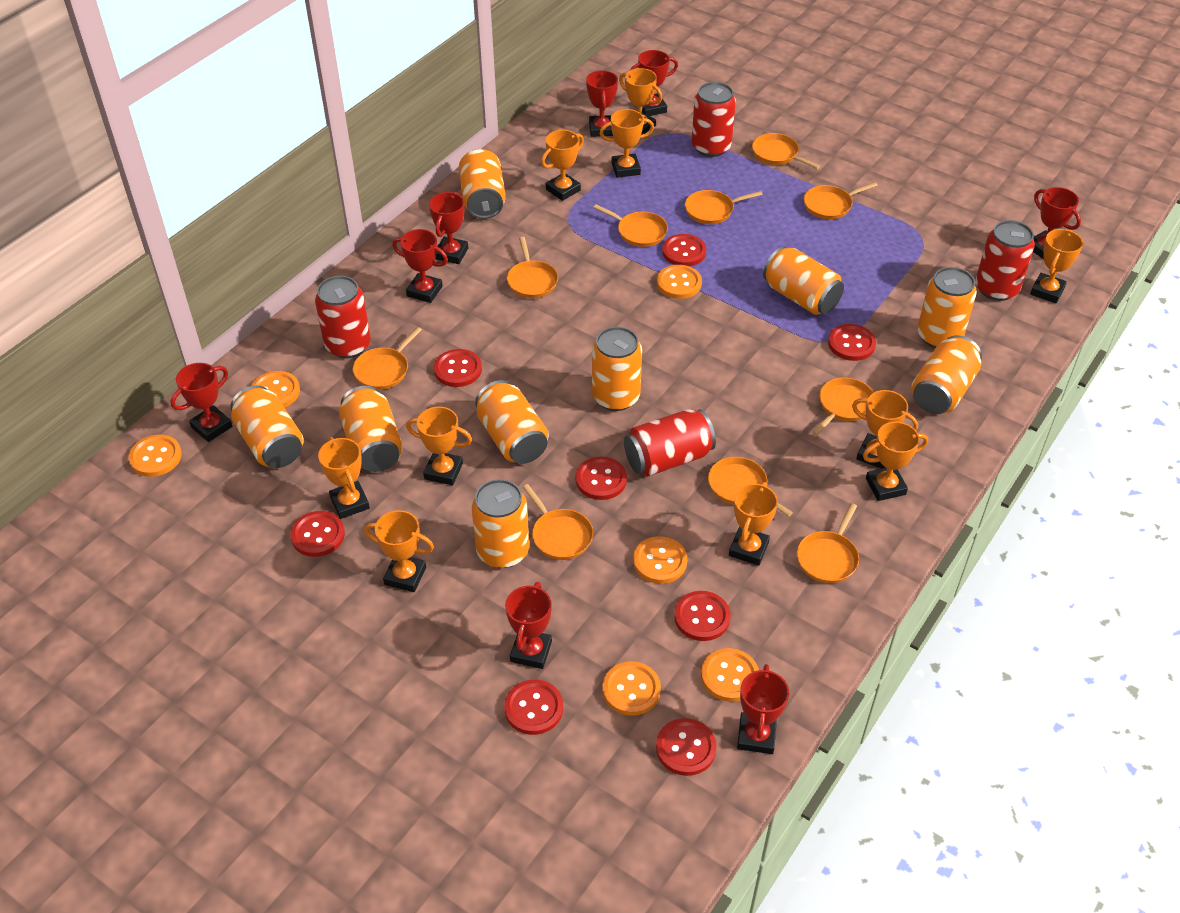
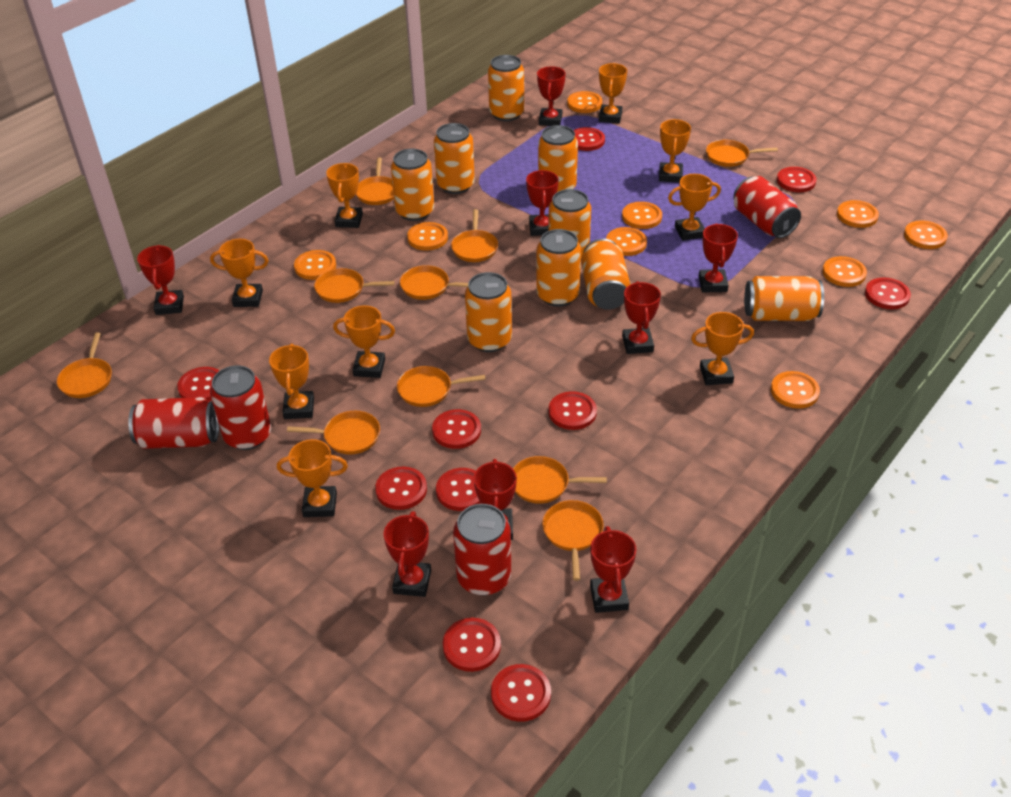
orange button: 6 -> 9
orange trophy: 10 -> 9
red button: 8 -> 10

